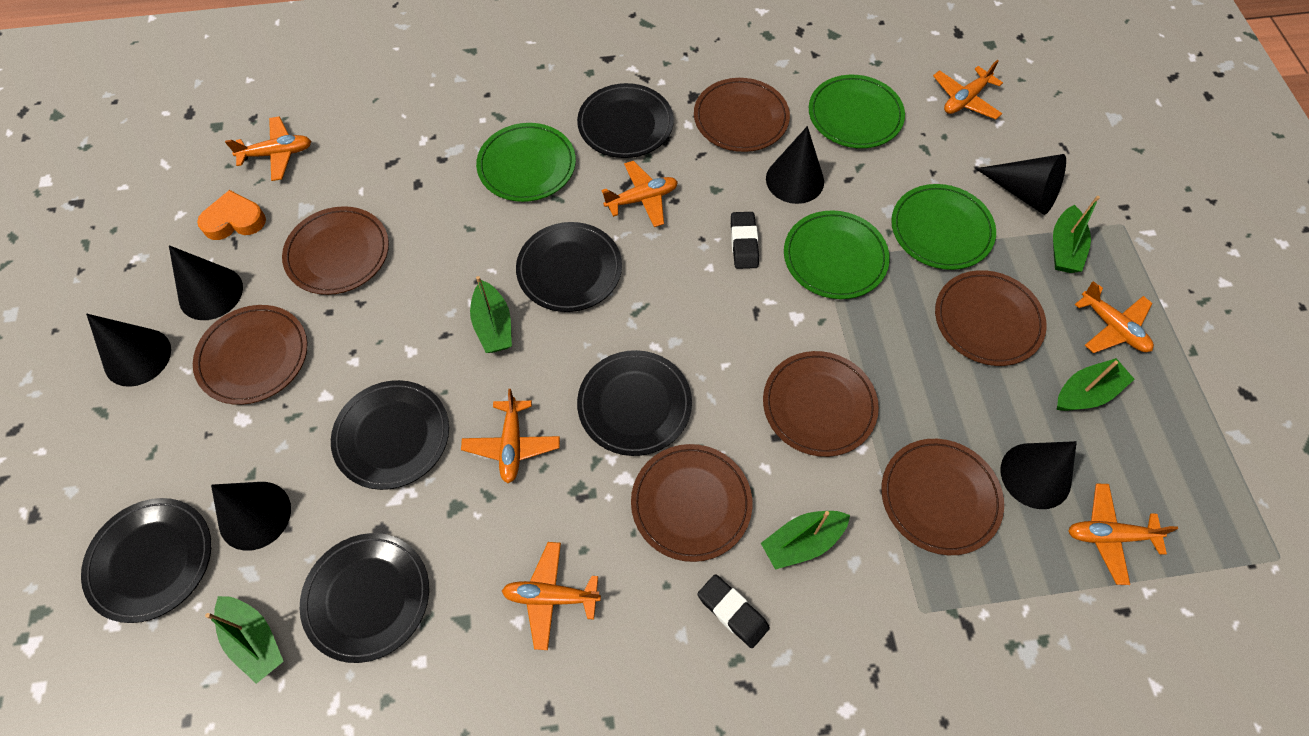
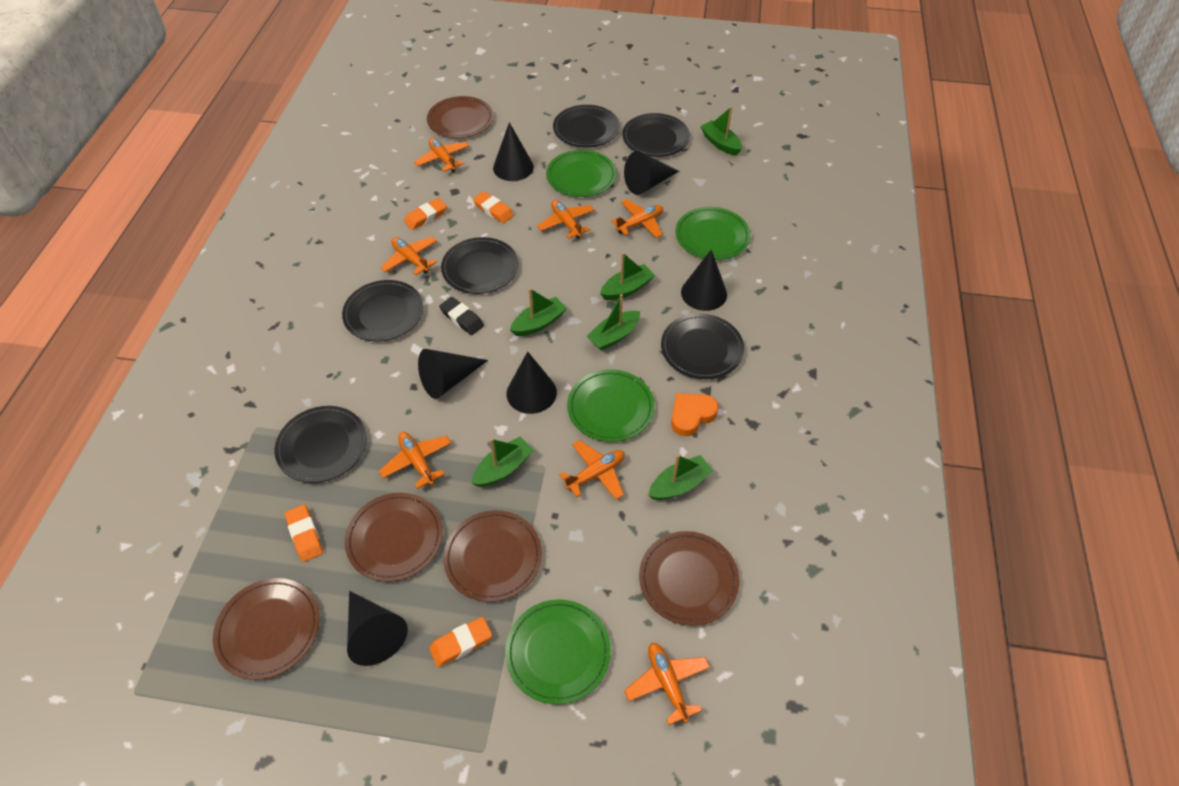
black eraser: 2 -> 1
brown plate: 7 -> 5
green boat: 5 -> 6
orange eraser: 0 -> 4

